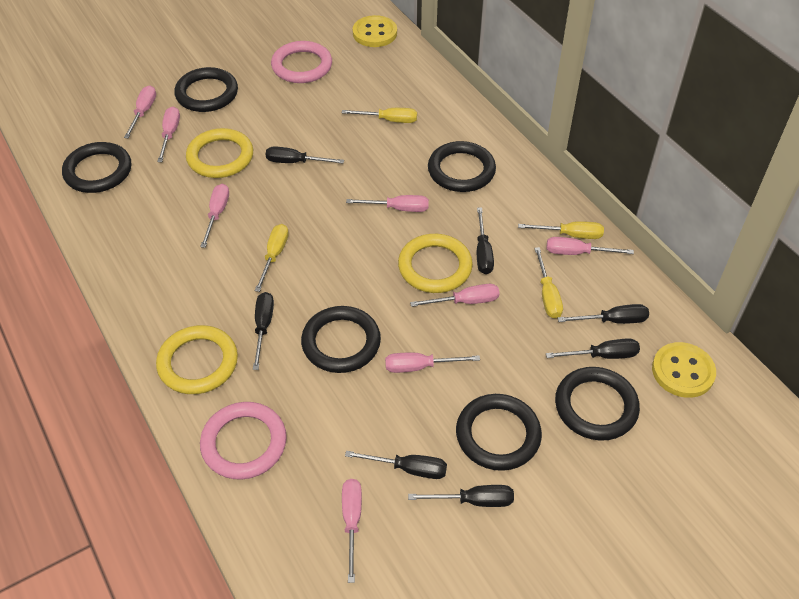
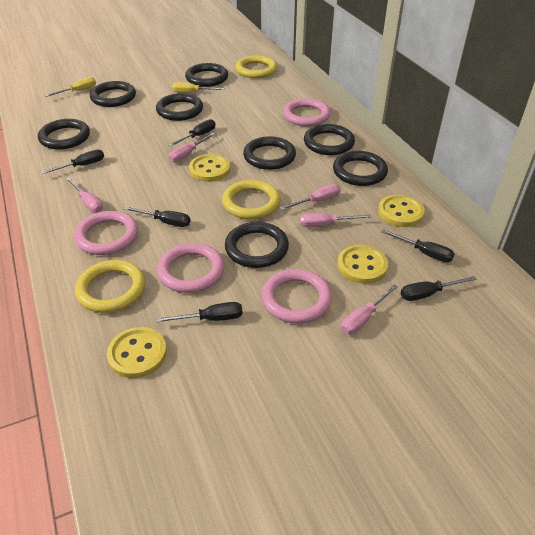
black ring: 6 -> 8
black screwdriver: 7 -> 6
pink ring: 2 -> 4
pink screwdriver: 8 -> 5
yellow button: 2 -> 4
yellow screwdriver: 4 -> 2

